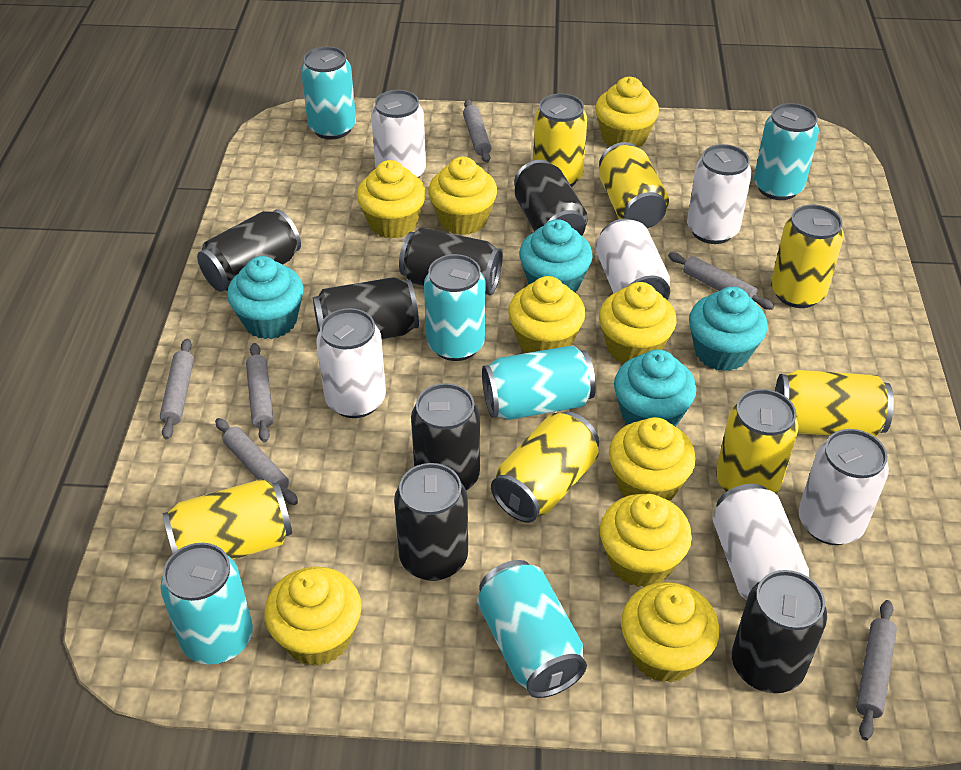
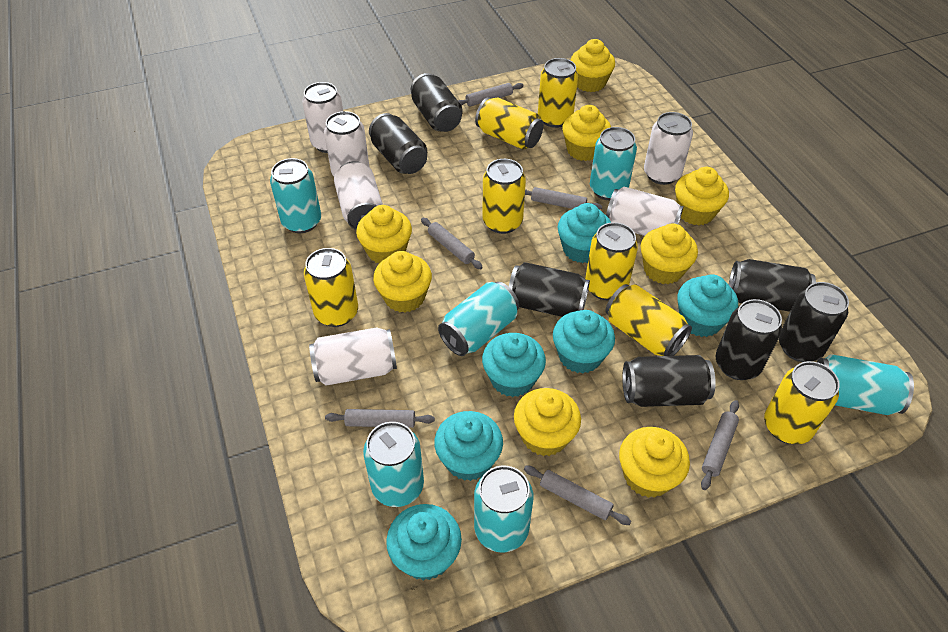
turquoise cupcake: 4 -> 6
yellow cupcake: 9 -> 8

